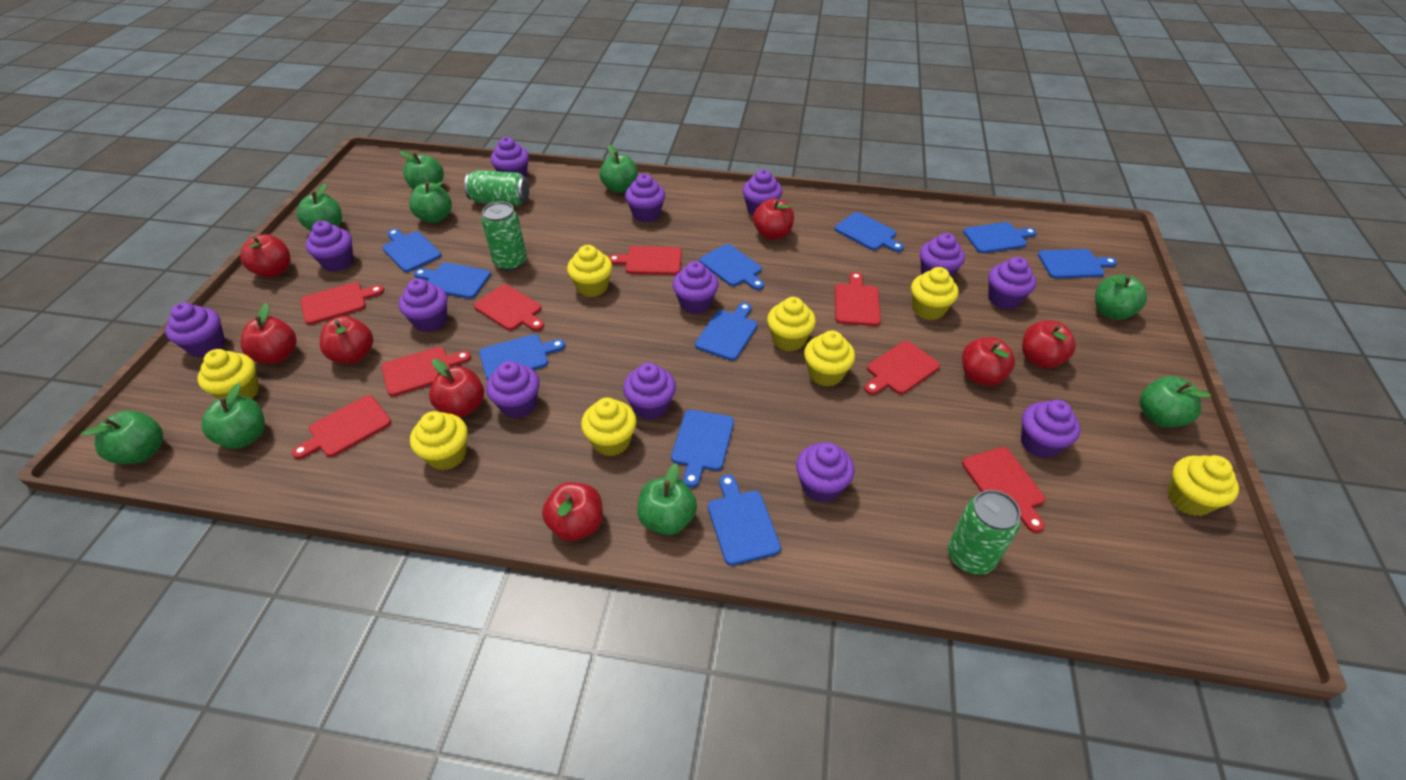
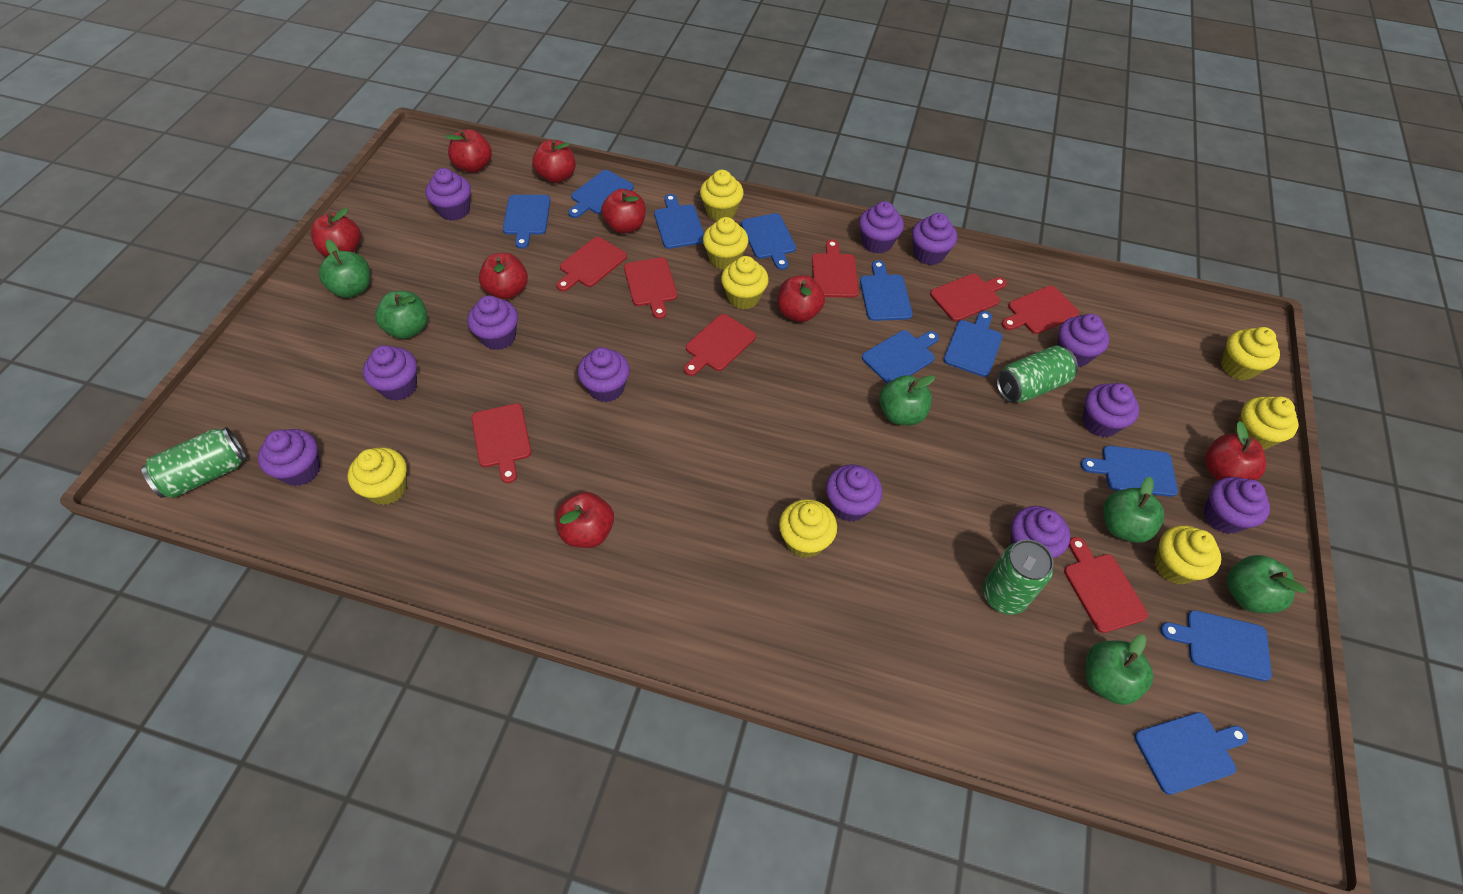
green apple: 9 -> 6
purple cupcake: 13 -> 12

